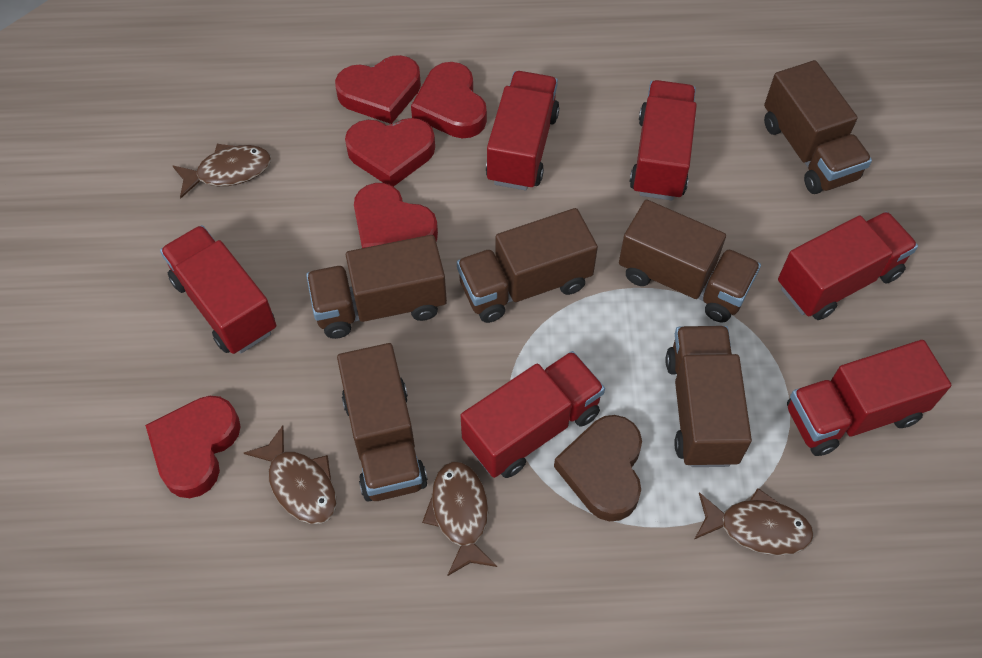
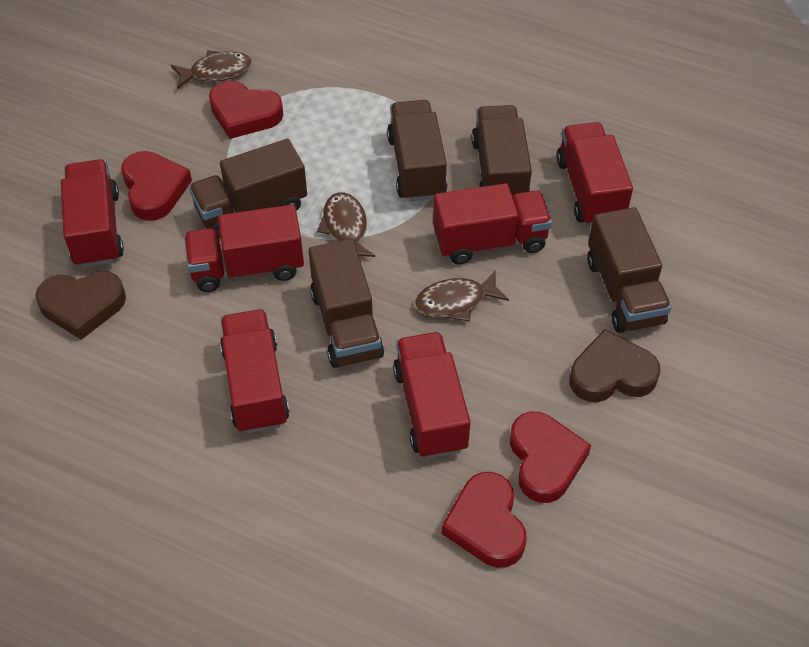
brown fish: 4 -> 3
brown heart: 1 -> 2
brown truck: 6 -> 5
red heart: 5 -> 4

